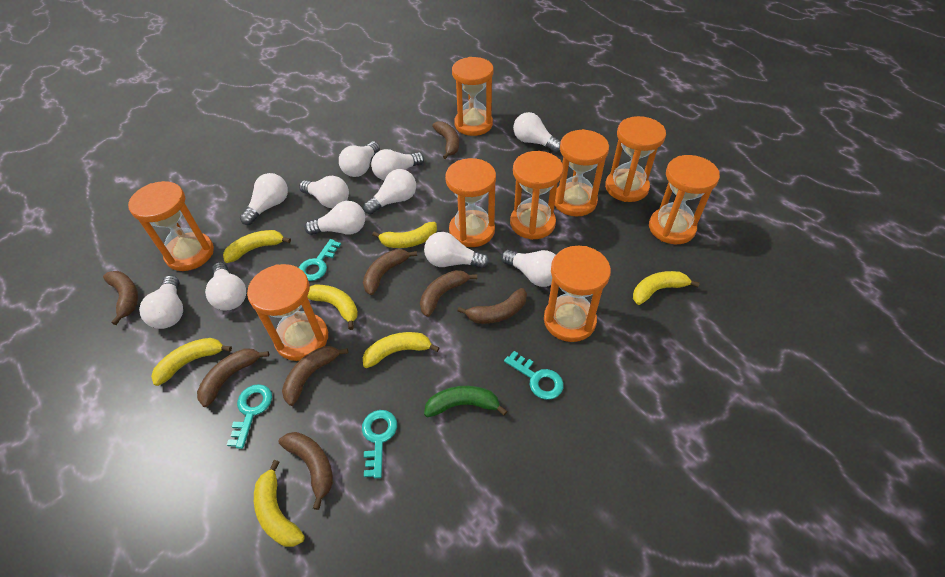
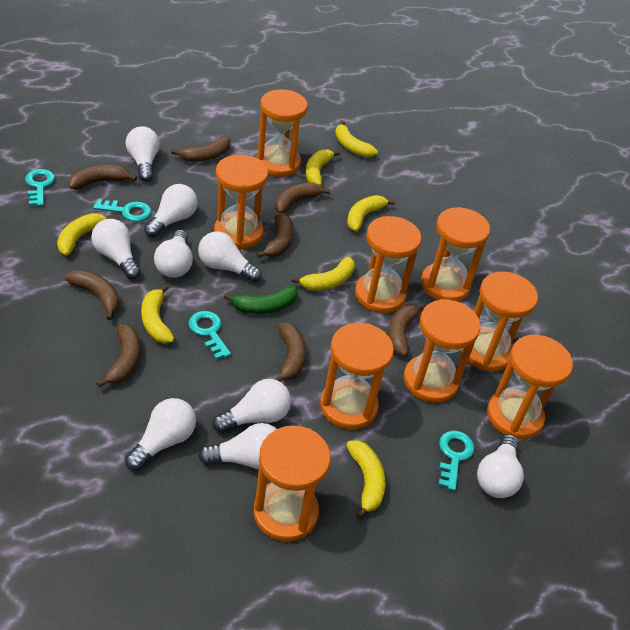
white light bulb: 11 -> 9

